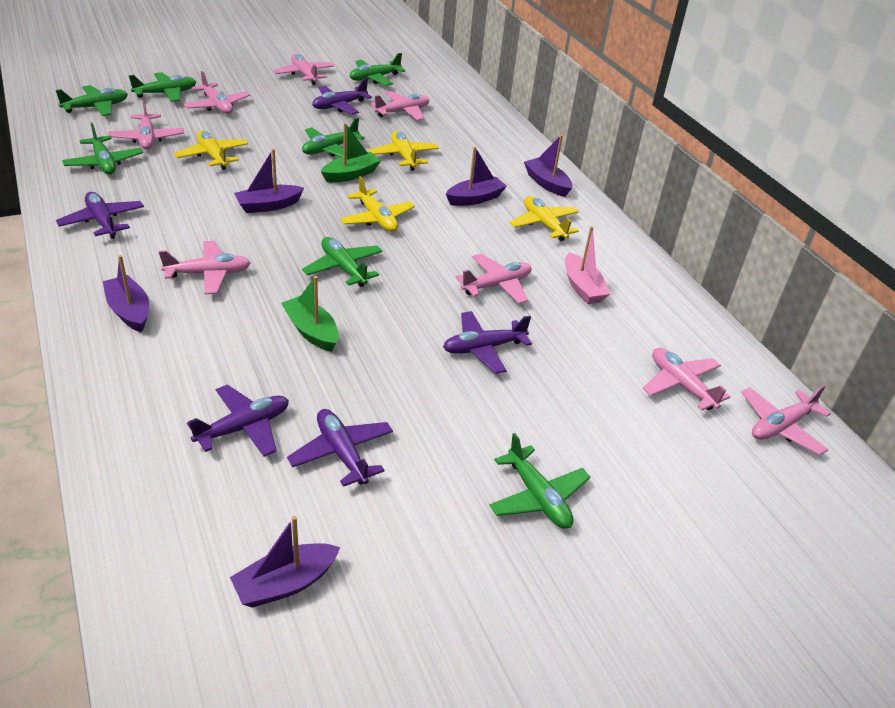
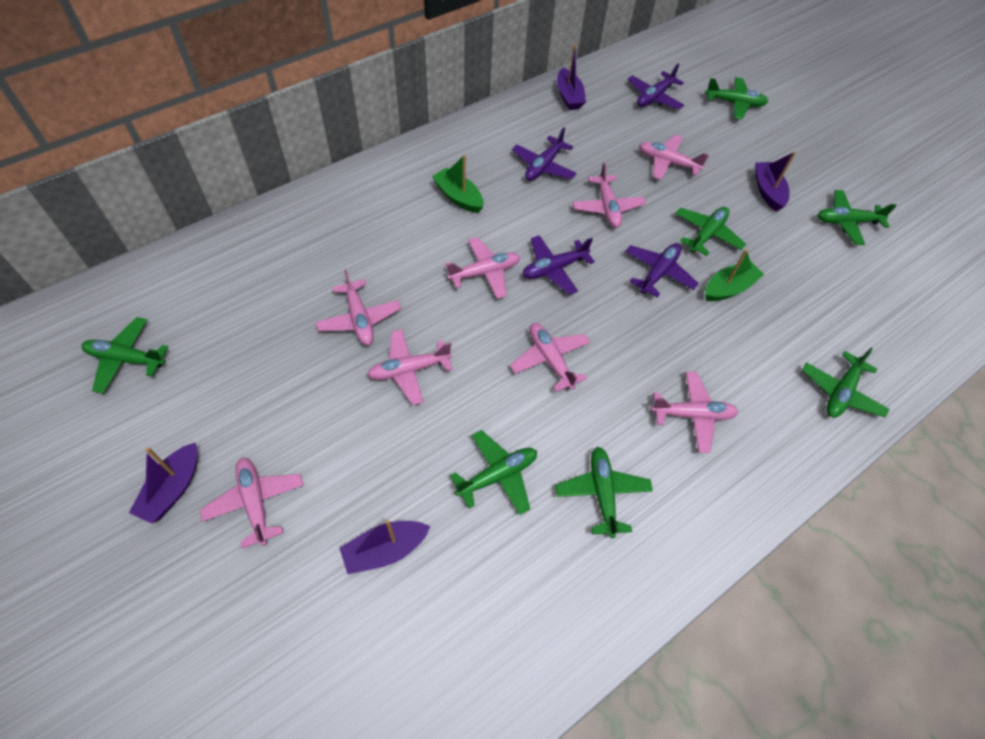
pink boat: 1 -> 0
purple boat: 5 -> 4
purple plane: 5 -> 4
yellow plane: 4 -> 0

